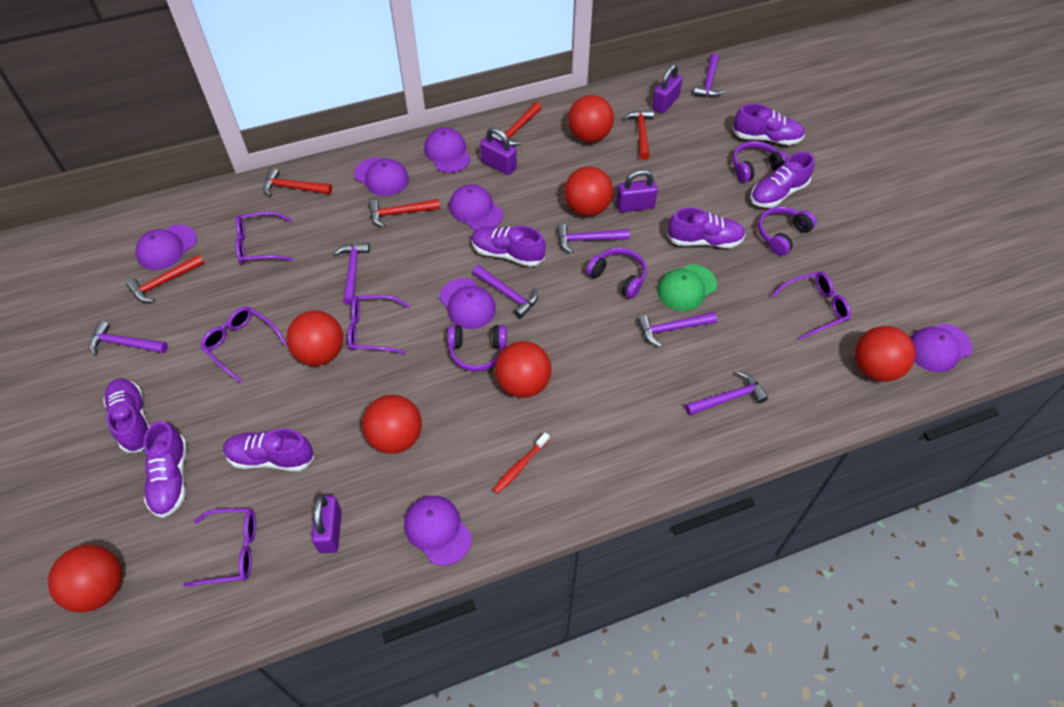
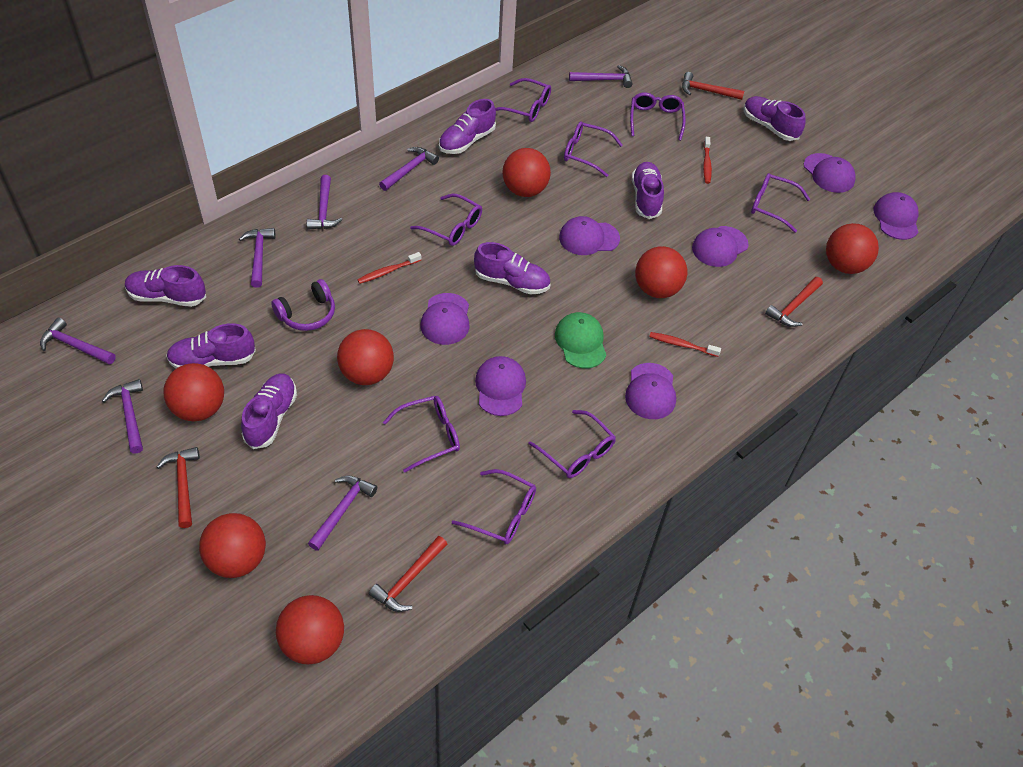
purple glasses: 5 -> 8
purple headphones: 4 -> 1
purple padlock: 4 -> 0
red hammer: 5 -> 4
red toothbrush: 1 -> 3

